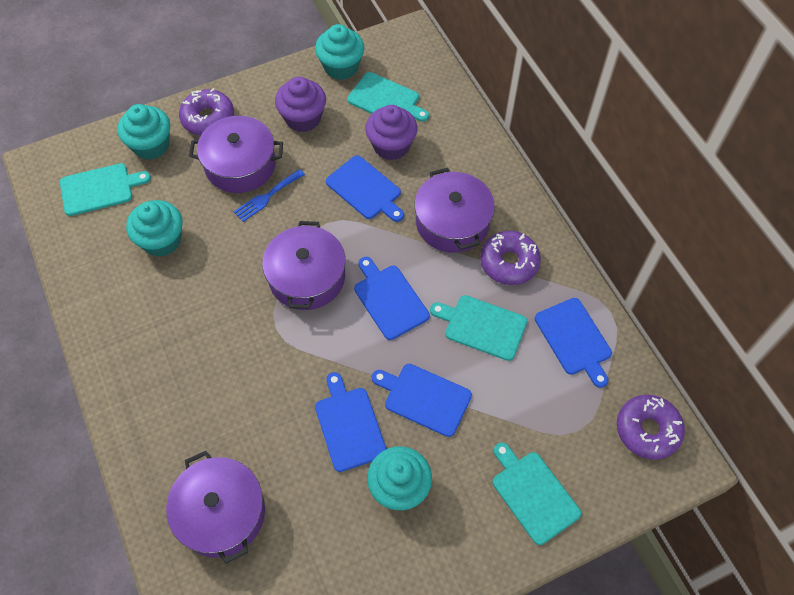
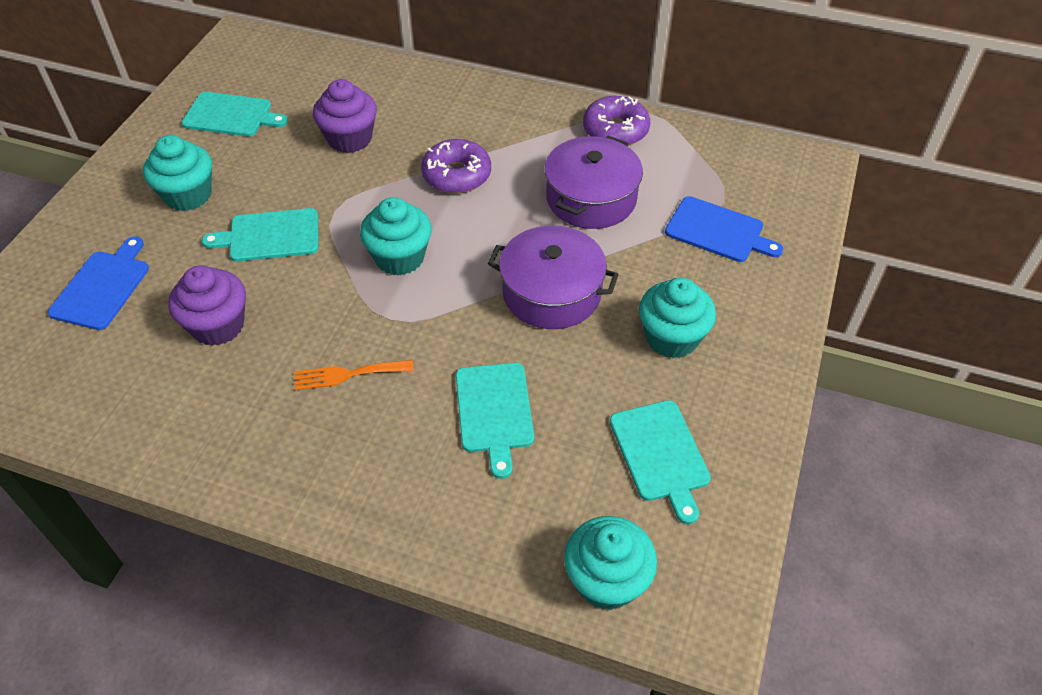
blue cutting board: 5 -> 2
blue fork: 1 -> 0
orange fork: 0 -> 1
purple donut: 3 -> 2
purple pot: 4 -> 2

